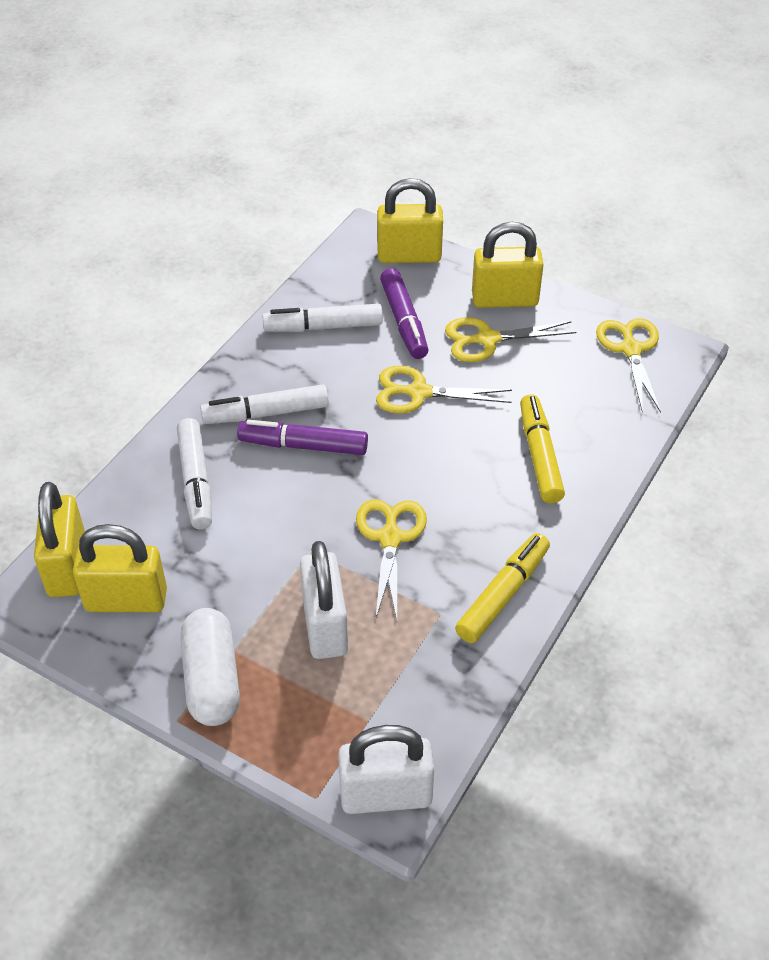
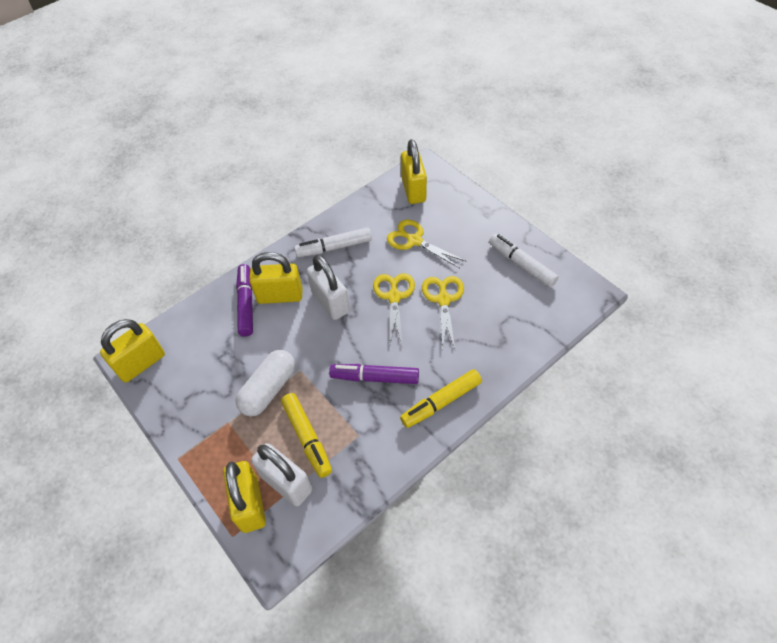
white marker: 3 -> 2
yellow scissors: 4 -> 3

